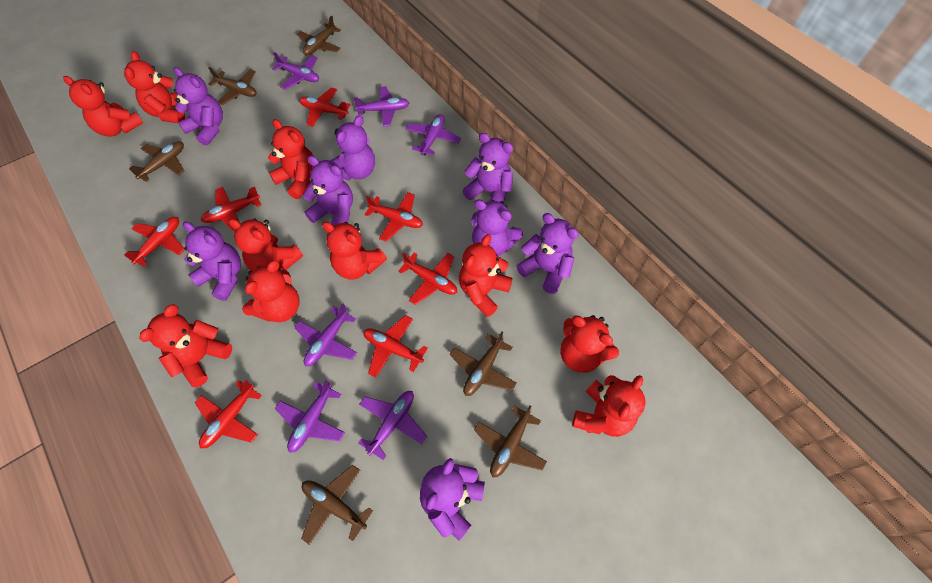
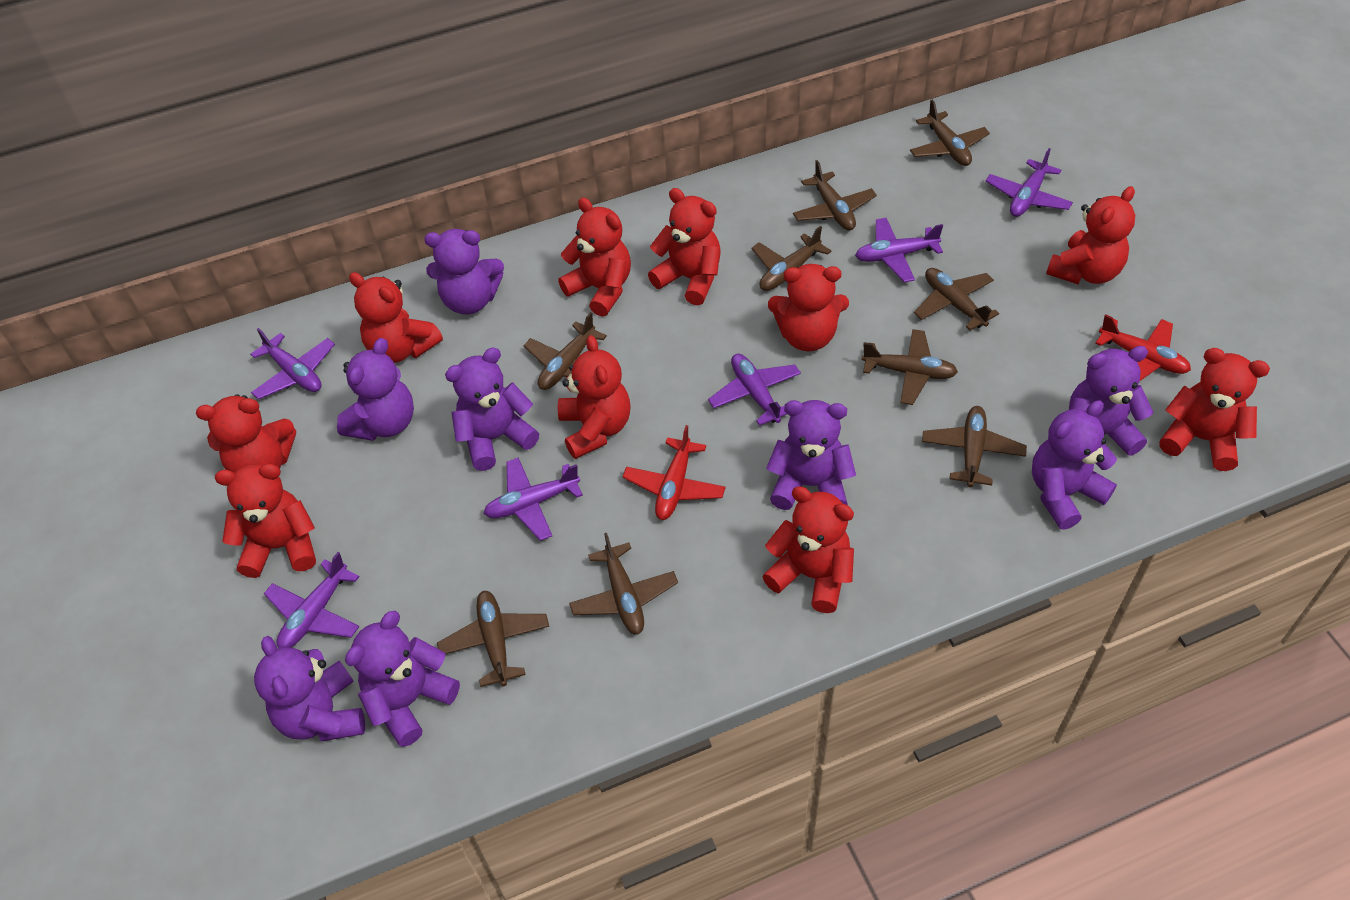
brown plane: 6 -> 9
red plane: 7 -> 2

